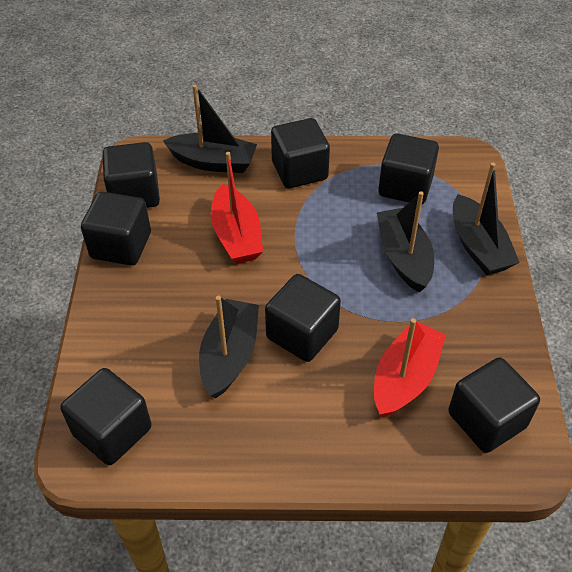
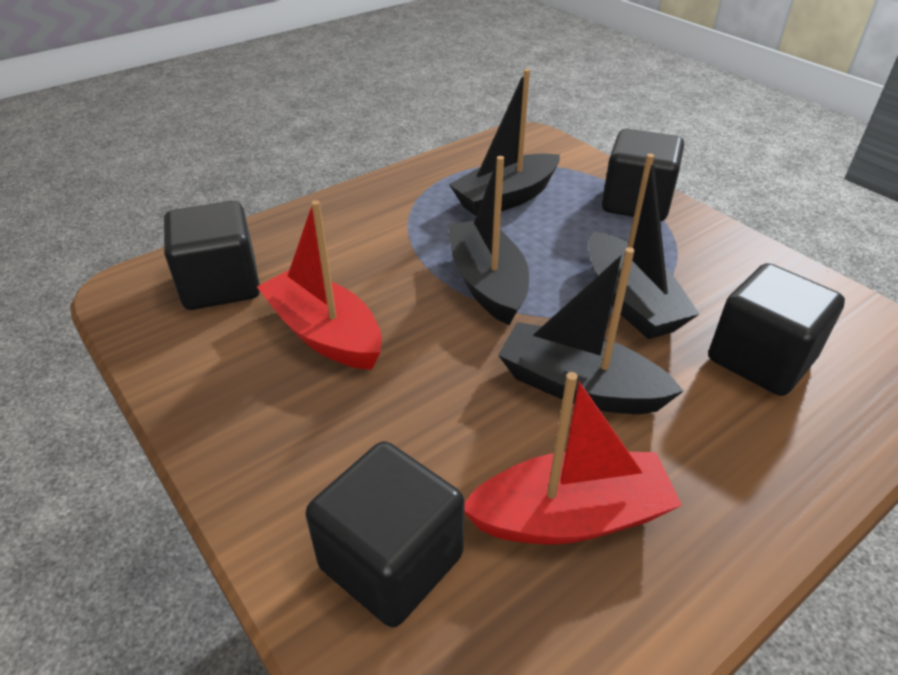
black cube: 7 -> 4

